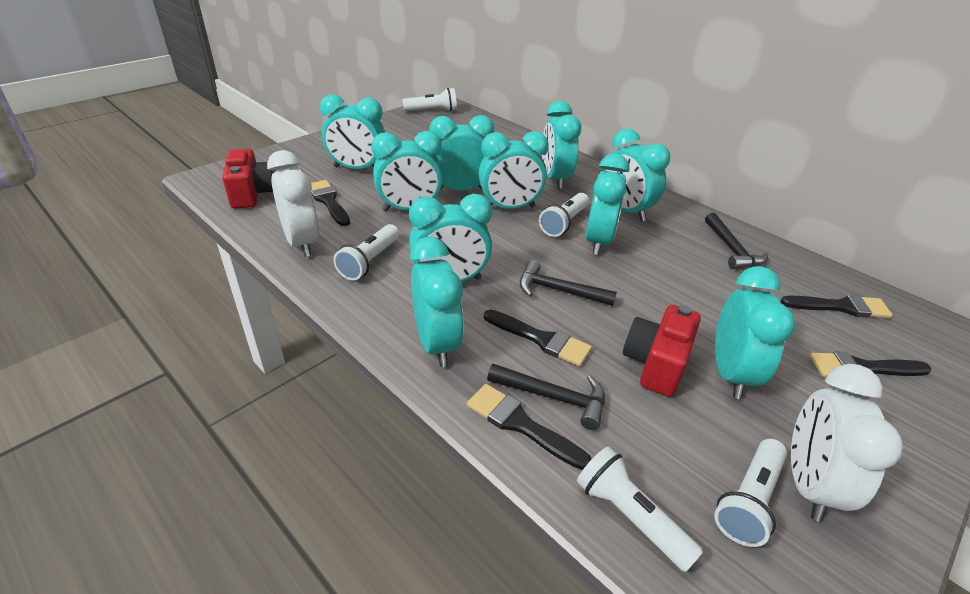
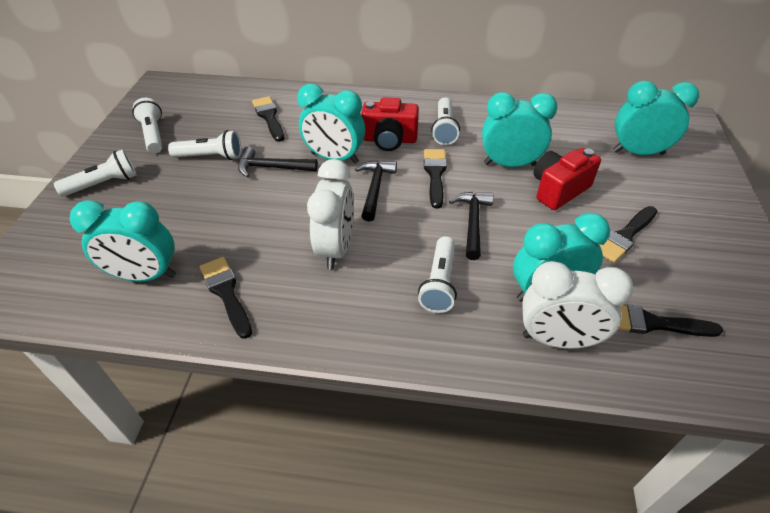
turquoise clock: 10 -> 5

